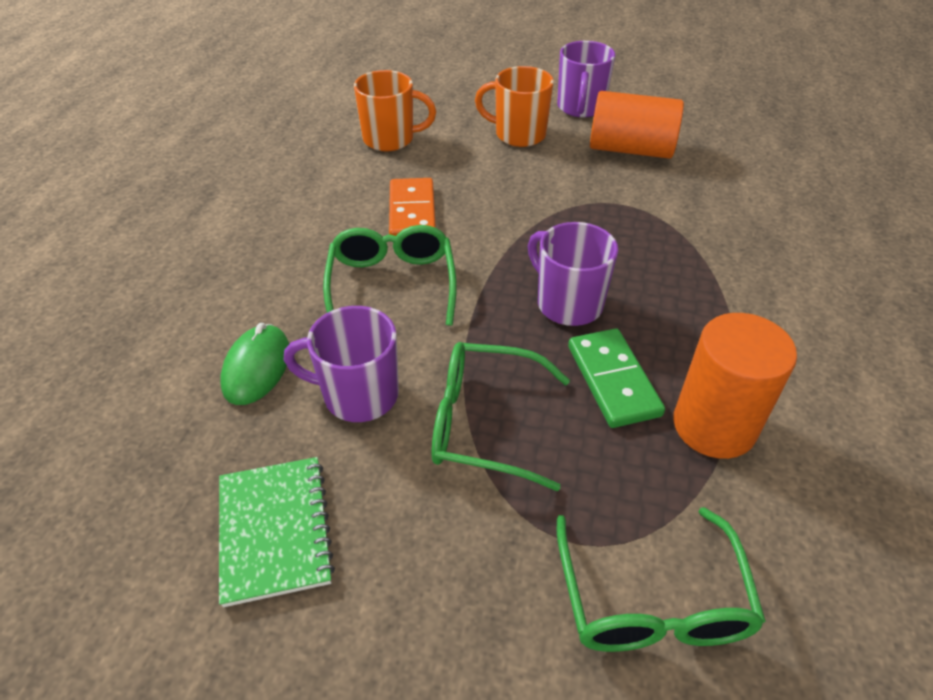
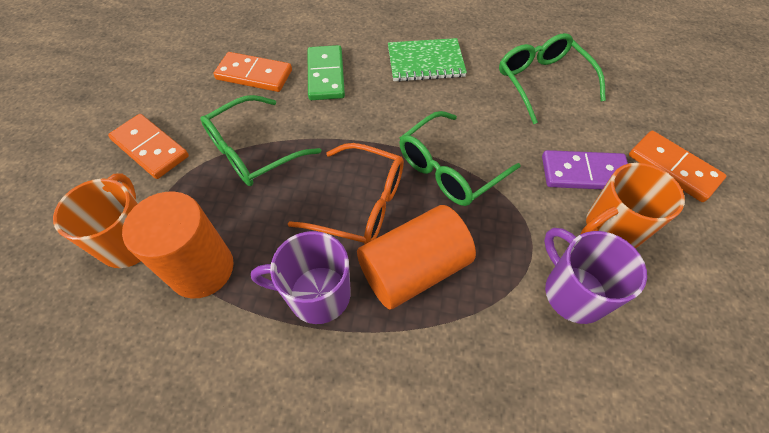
green mouse: 1 -> 0
orange domino: 1 -> 3
orange glasses: 0 -> 1
purple domino: 0 -> 1
purple mug: 3 -> 2

